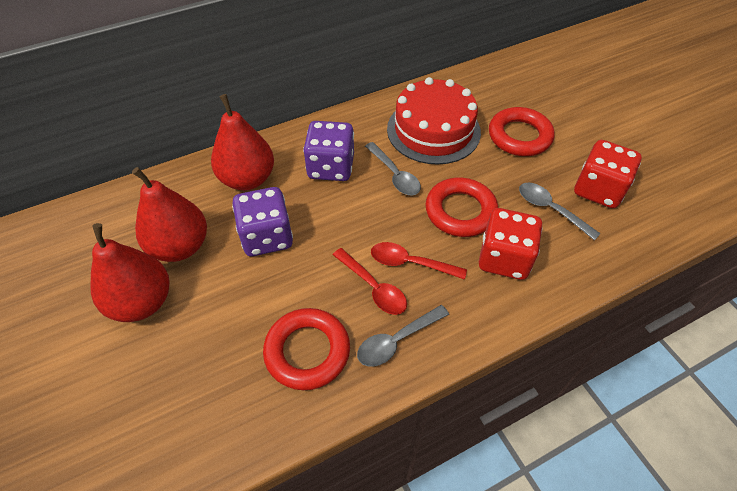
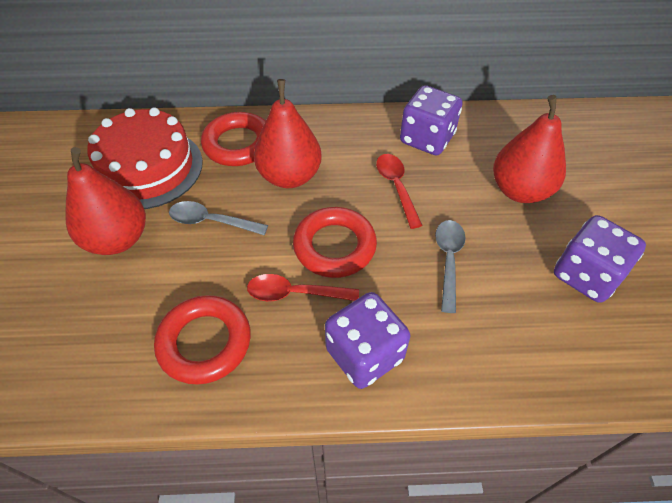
grey spoon: 3 -> 2
purple dice: 2 -> 3
red dice: 2 -> 0

